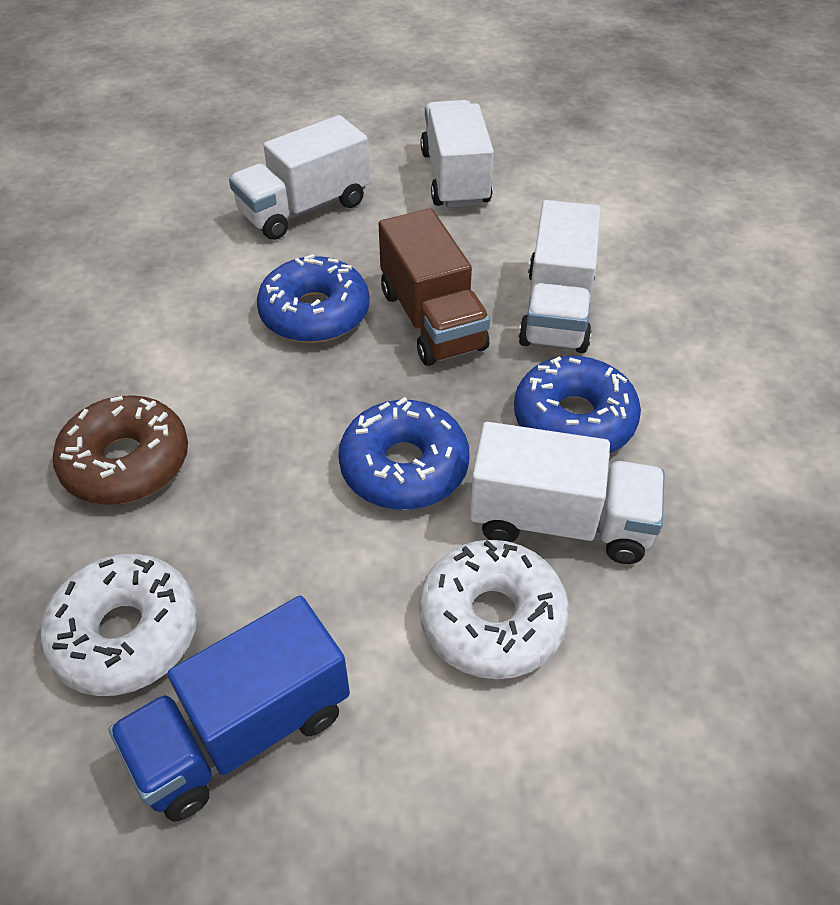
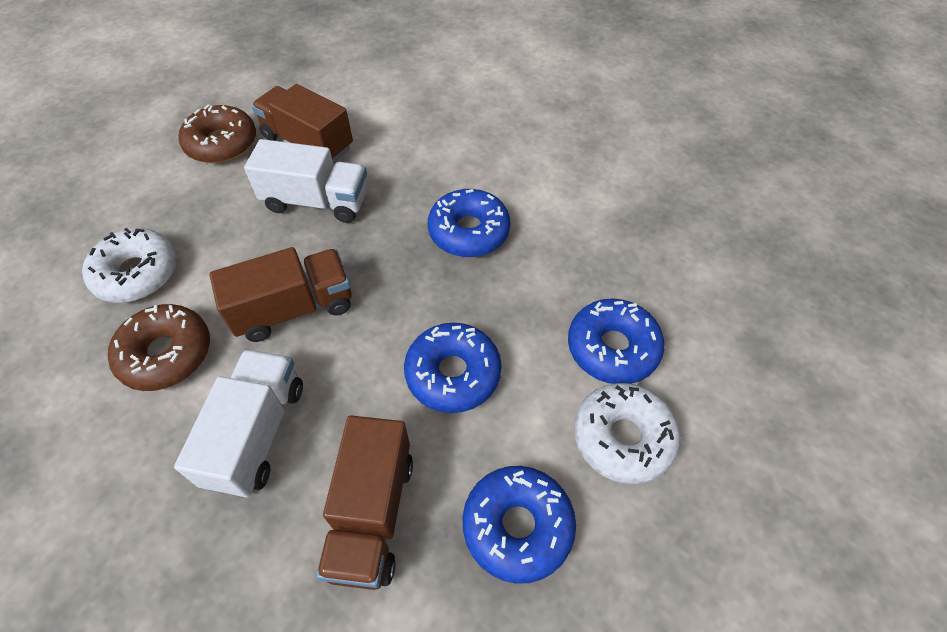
blue donut: 3 -> 4
blue truck: 1 -> 0
brown donut: 1 -> 2
brown truck: 1 -> 3
white truck: 4 -> 2

